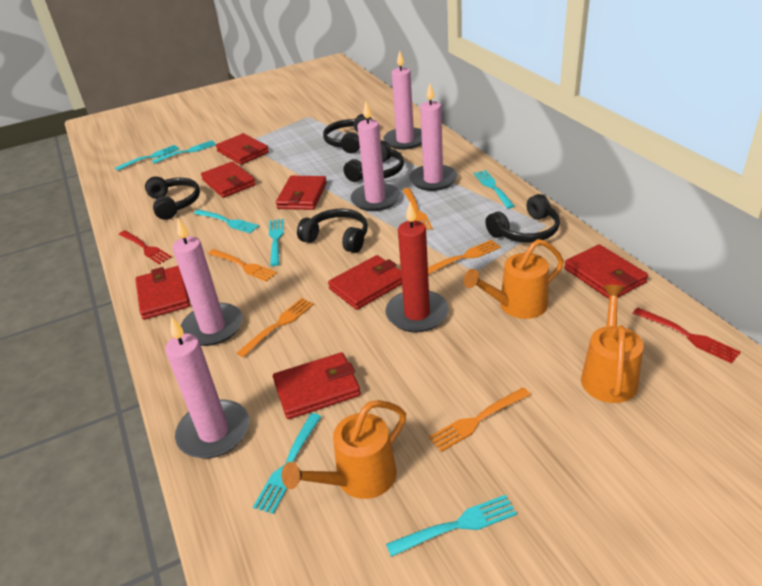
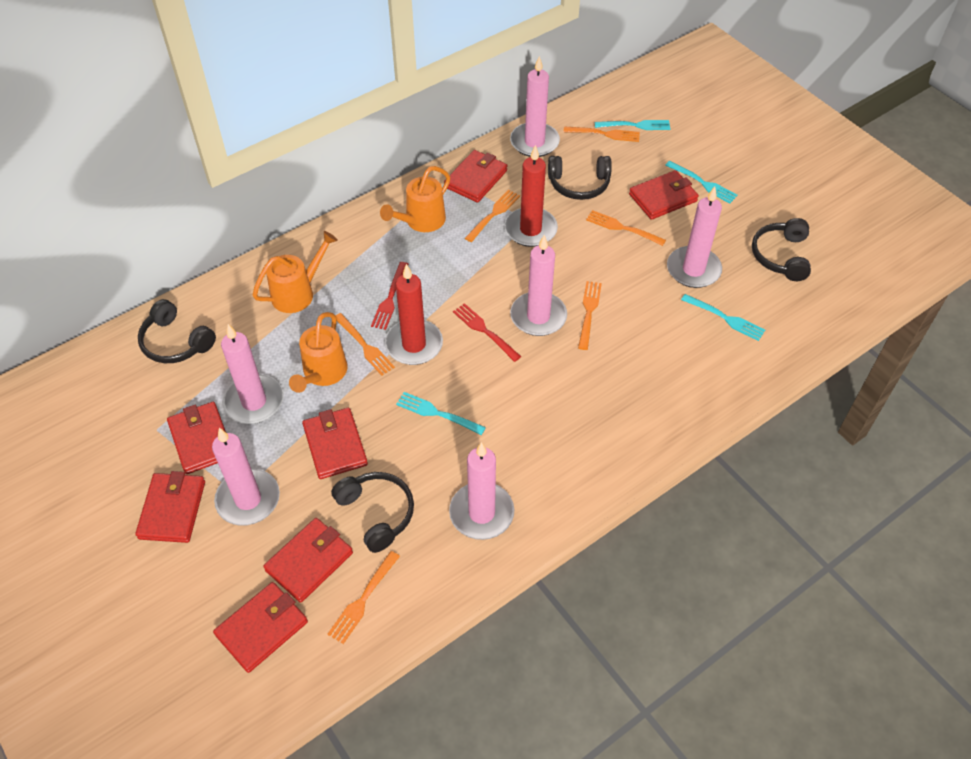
black headphones: 5 -> 4
orange fork: 5 -> 6
pink candle: 5 -> 6
red candle: 1 -> 2
turquoise fork: 7 -> 4

